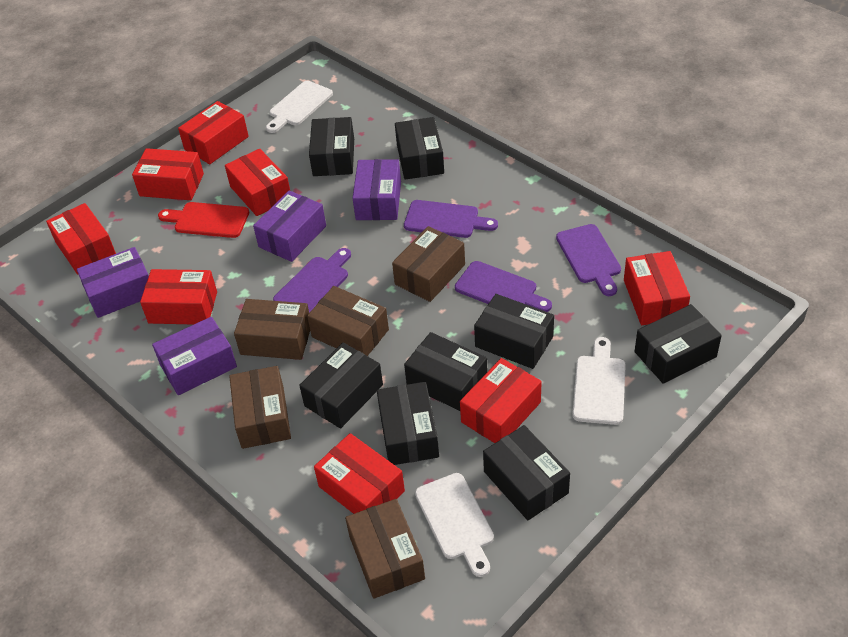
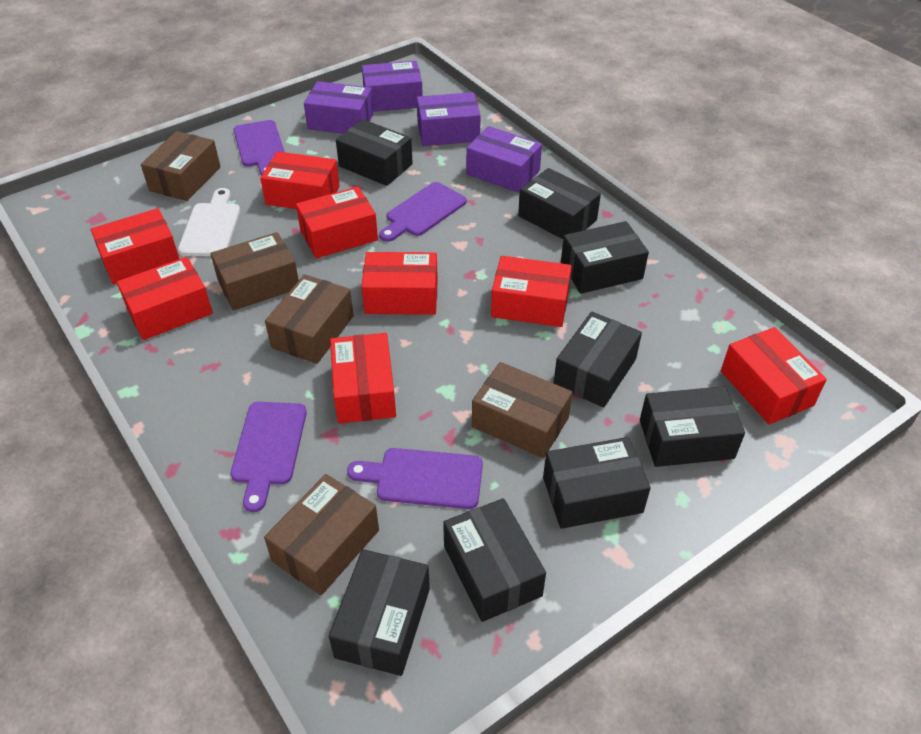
red cutting board: 1 -> 0
white cutting board: 3 -> 1

